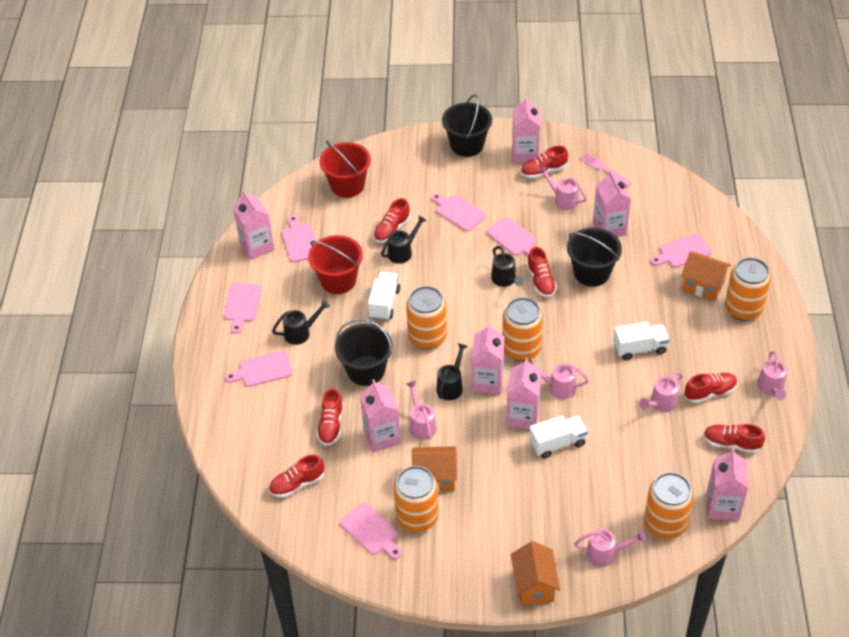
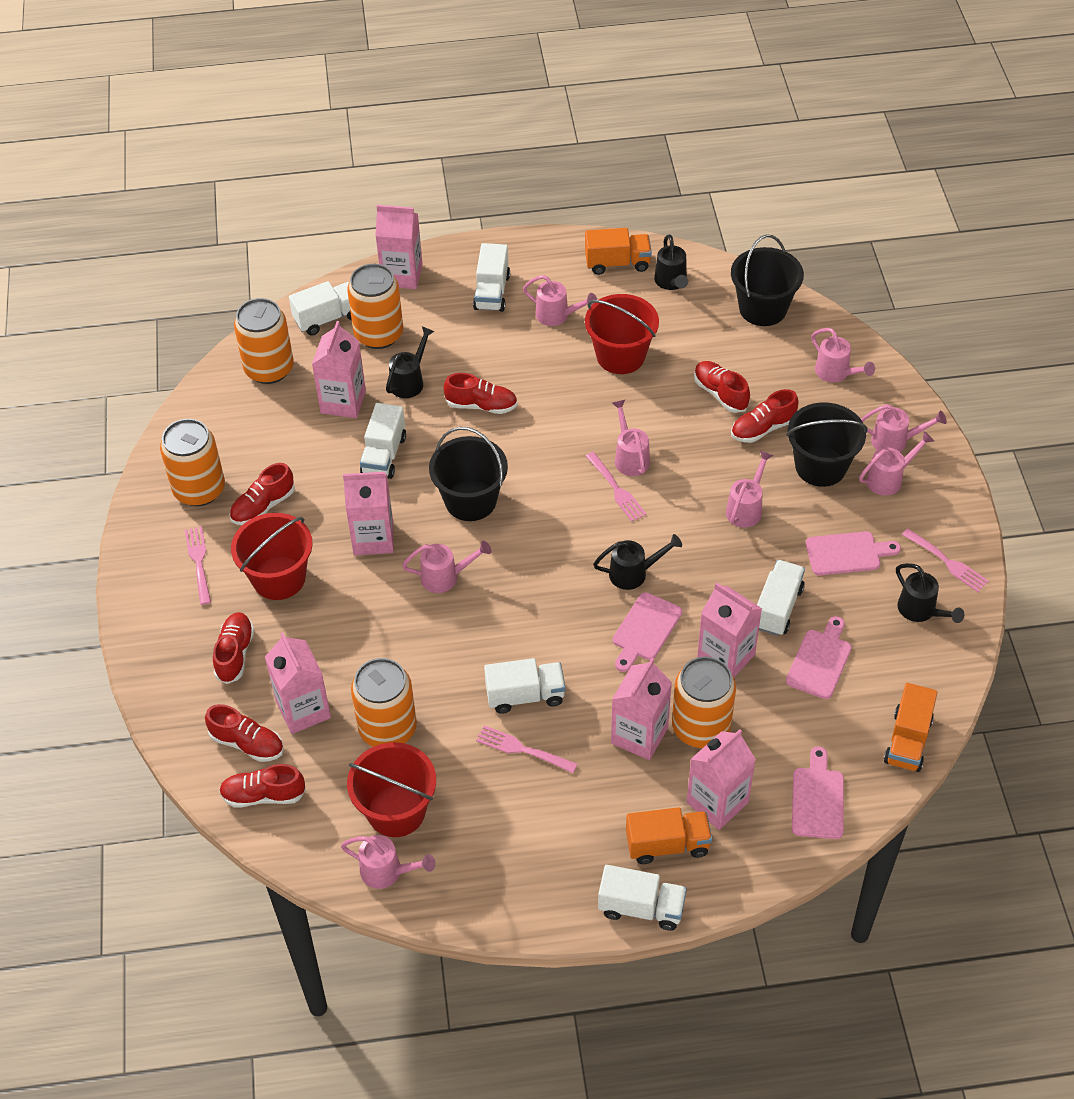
orange house: 3 -> 0
orange truck: 0 -> 3
pink cutting board: 7 -> 4
pink fork: 1 -> 4
pink watering can: 6 -> 8
red bucket: 2 -> 3
white truck: 3 -> 6

